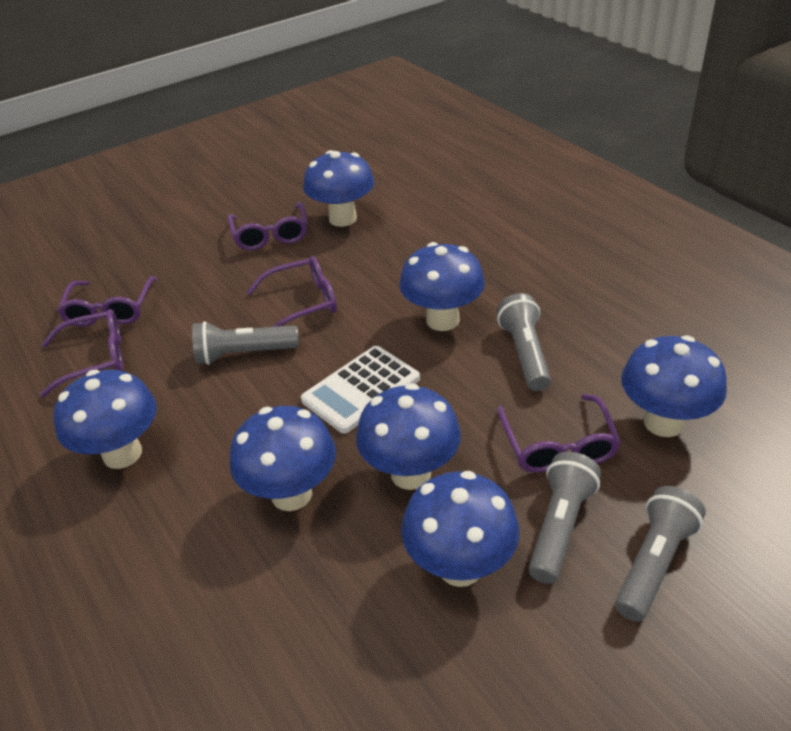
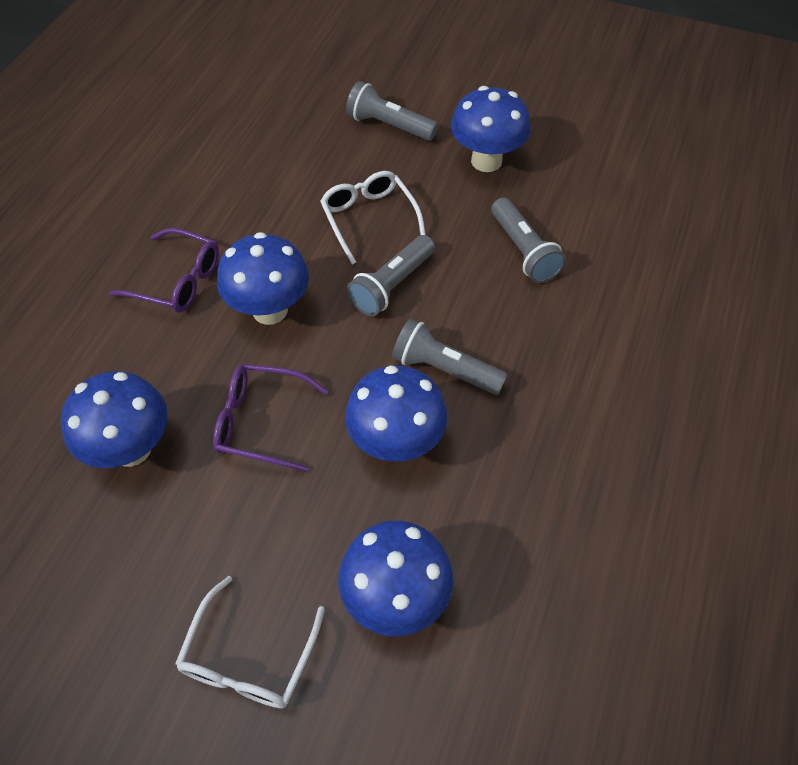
blue mushroom: 7 -> 5
purple glasses: 5 -> 2
white calculator: 1 -> 0
white glasses: 0 -> 2

